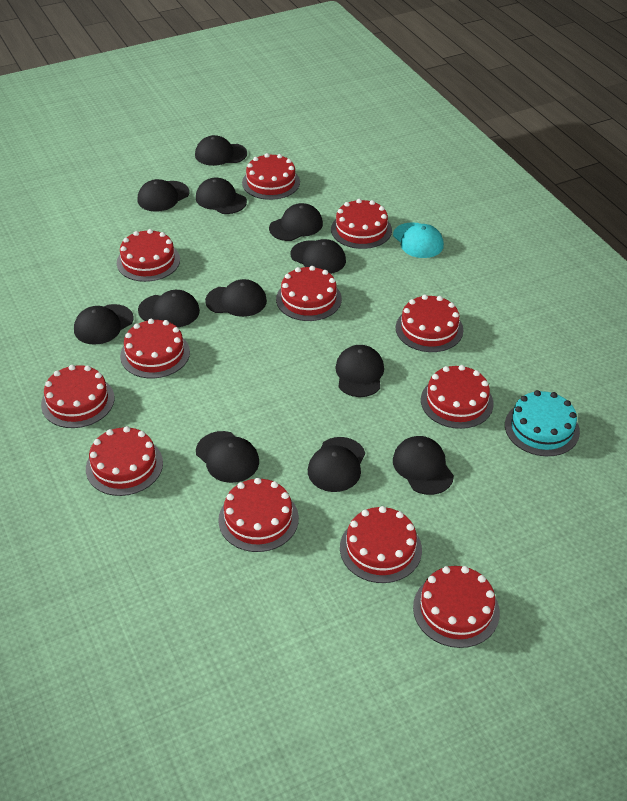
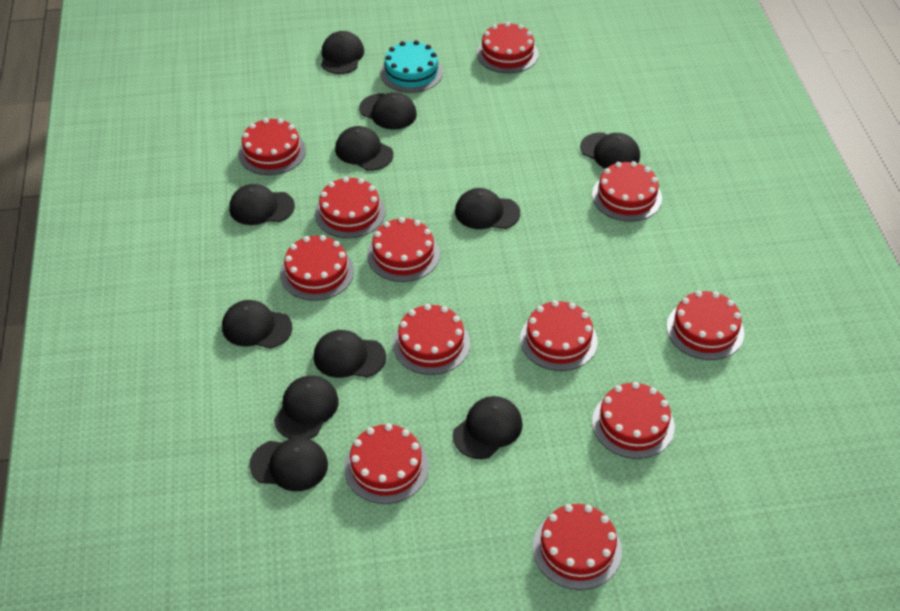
black cap: 12 -> 11
turquoise cap: 1 -> 0

